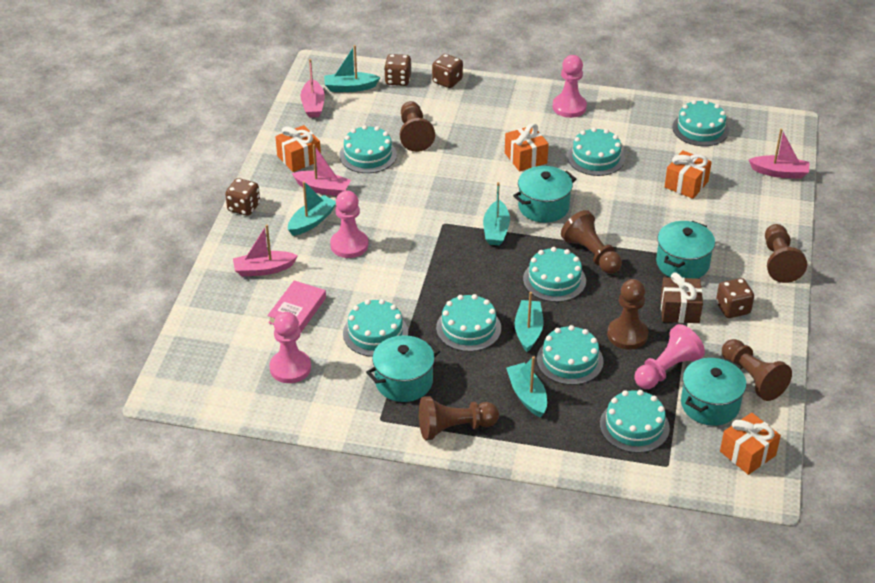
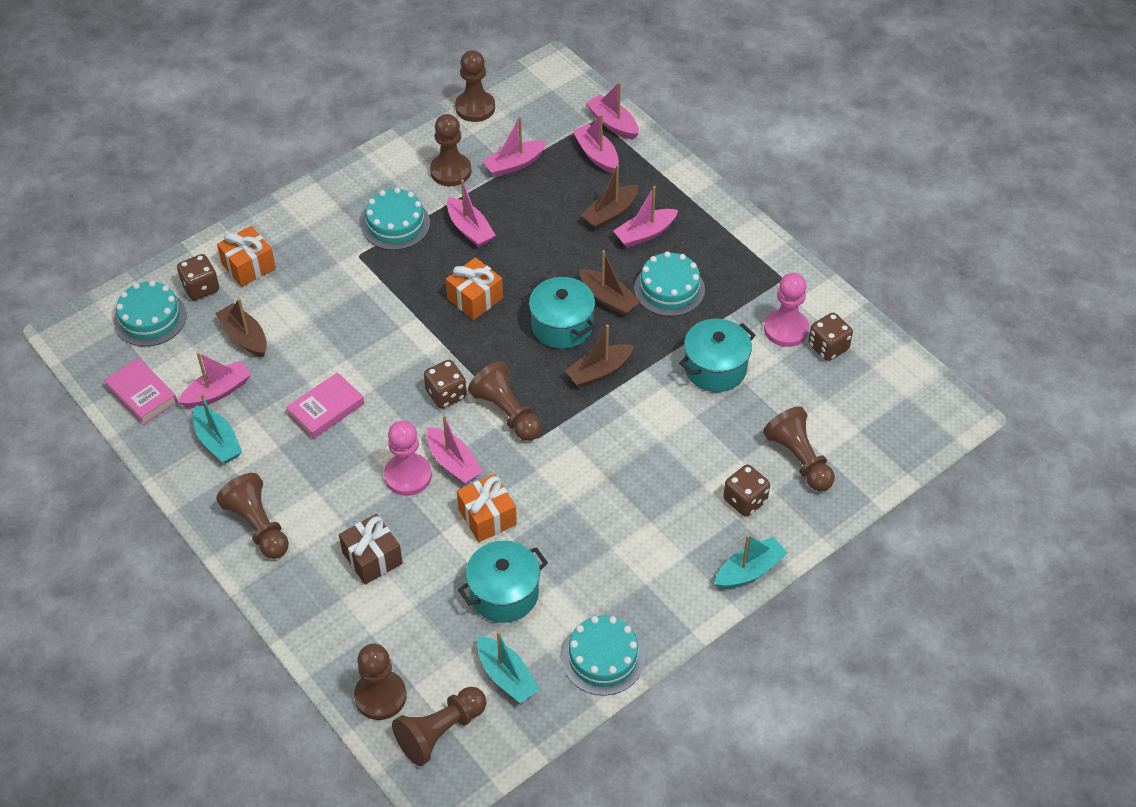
brown boat: 0 -> 4
brown pawn: 6 -> 7
orange gift: 4 -> 3
pink boat: 4 -> 7
pink book: 1 -> 2
pink pawn: 4 -> 2
turquoise boat: 5 -> 3
turquoise cake: 8 -> 4
turquoise pot: 4 -> 3

